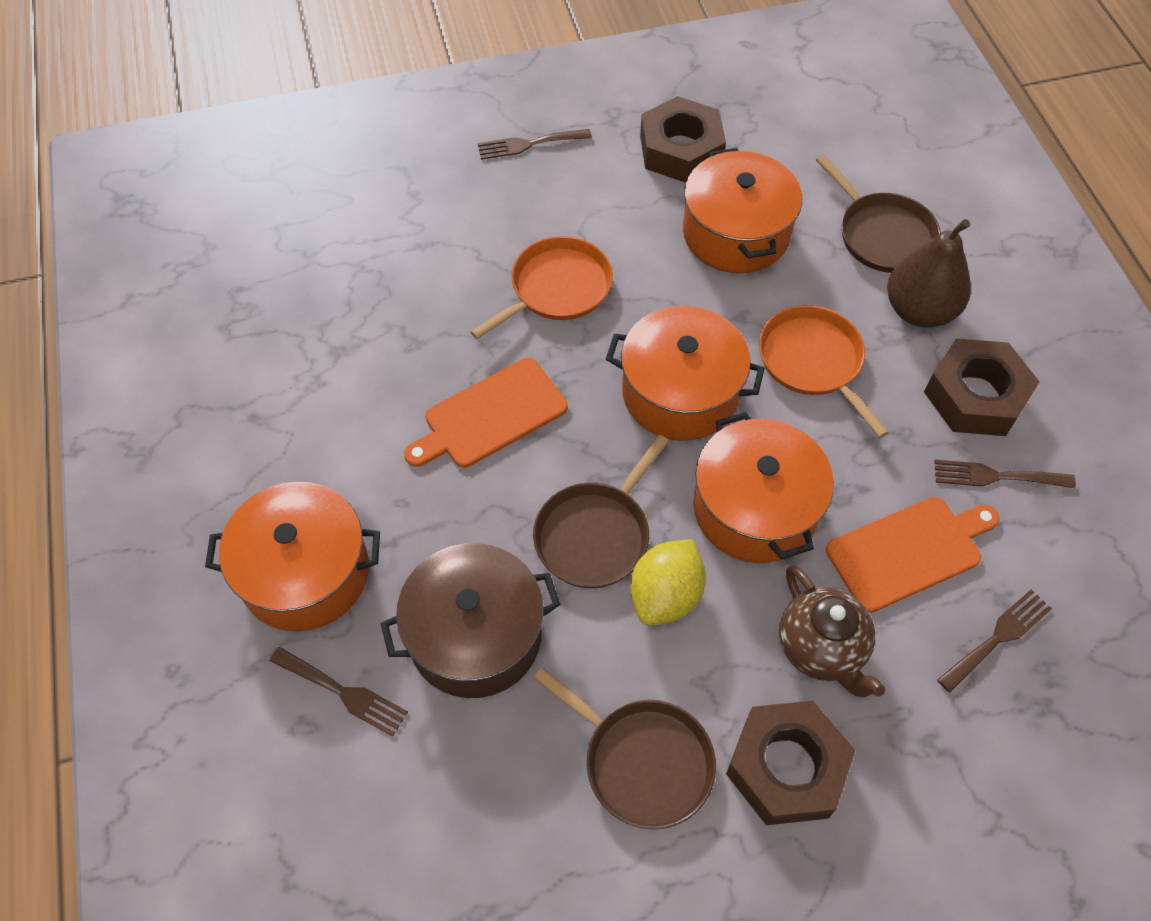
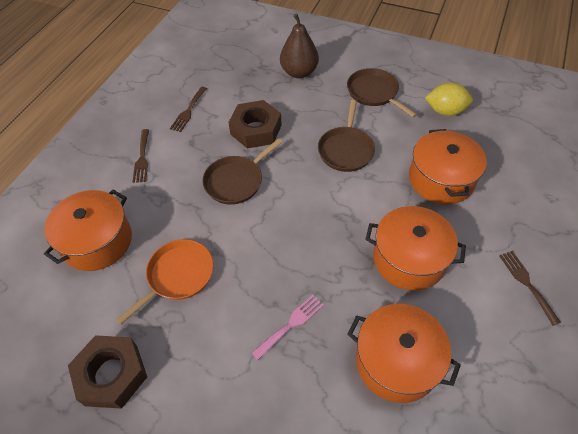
brown fork: 4 -> 3
brown nut: 3 -> 2
brown pot: 1 -> 0
brown teapot: 1 -> 0
orange cutting board: 2 -> 0
orange pan: 2 -> 1
pink fork: 0 -> 1

